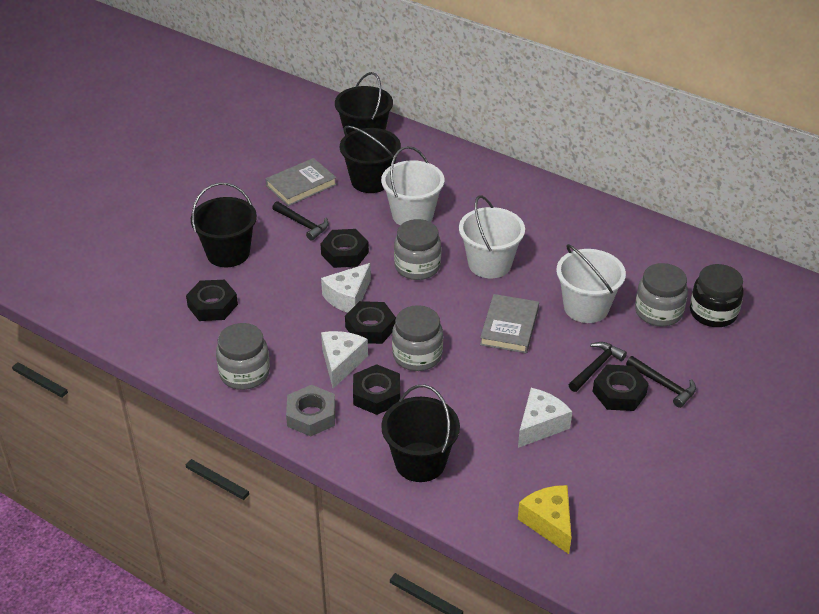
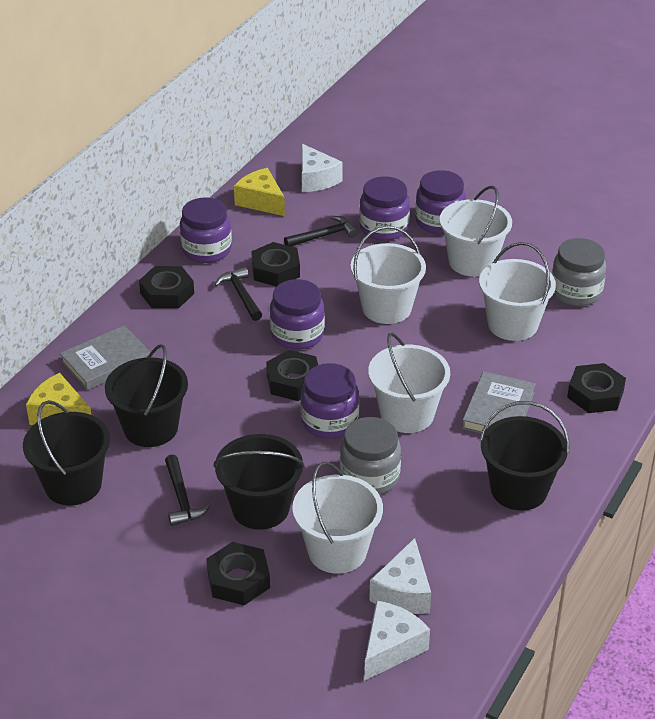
black jar: 1 -> 0
grey jar: 4 -> 2
grey nut: 1 -> 0
purple jar: 0 -> 5
white bucket: 3 -> 5
yellow cheese: 1 -> 2

